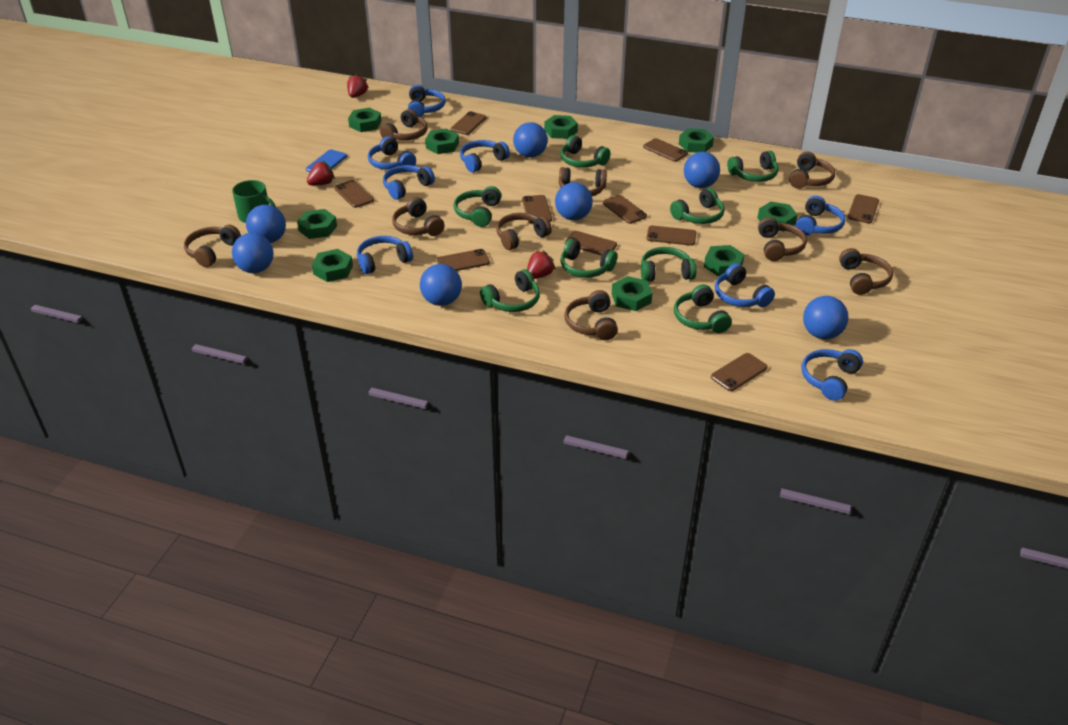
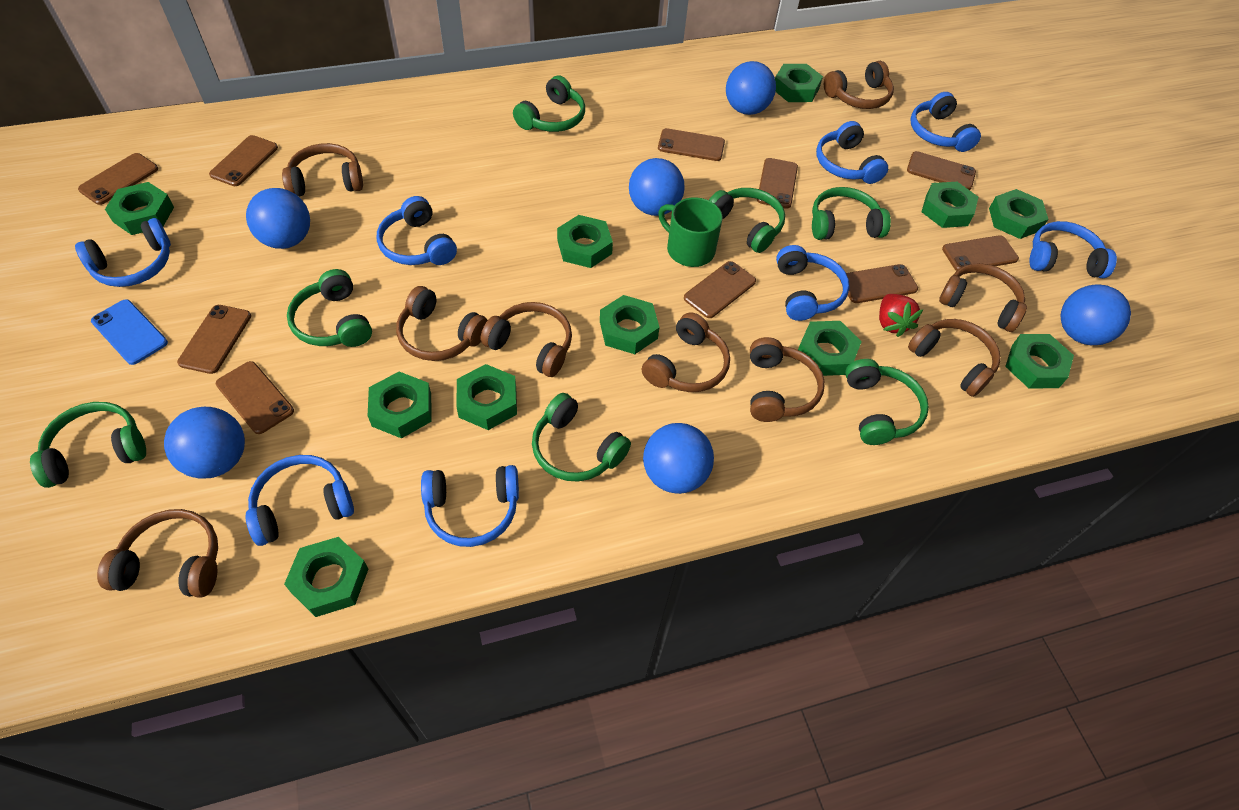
blue ball: 7 -> 6
green headphones: 8 -> 7
green nut: 9 -> 11
red strawberry: 3 -> 1

